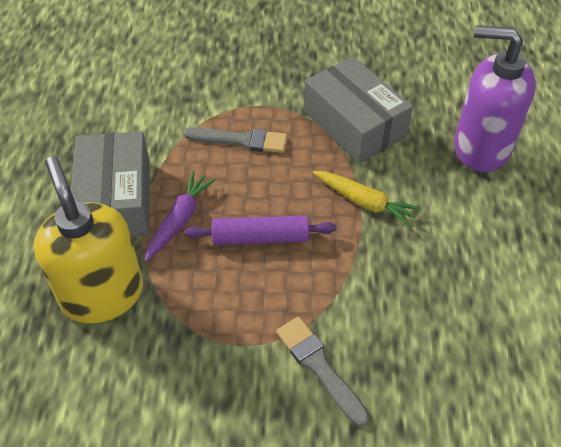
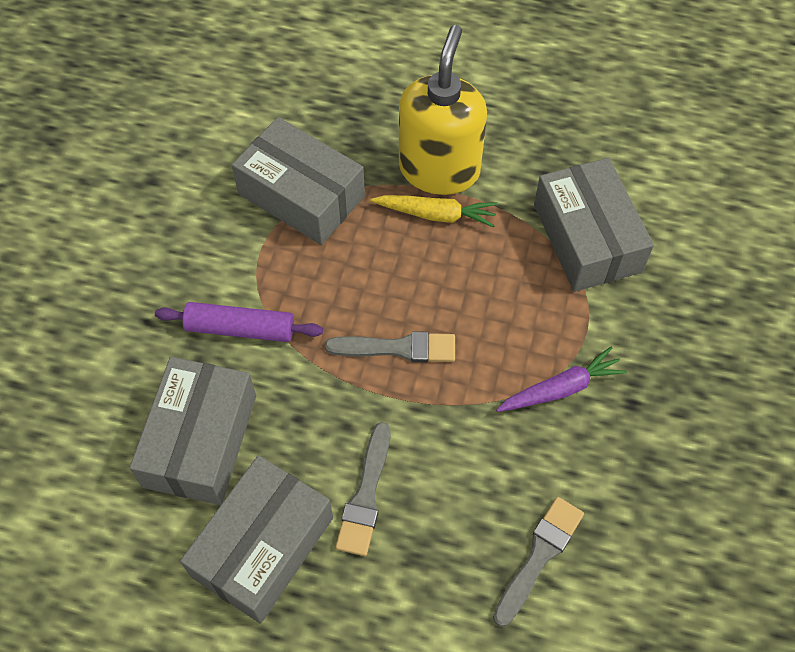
grey box: 2 -> 4
grey brush: 2 -> 3
purple soap dispenser: 1 -> 0

